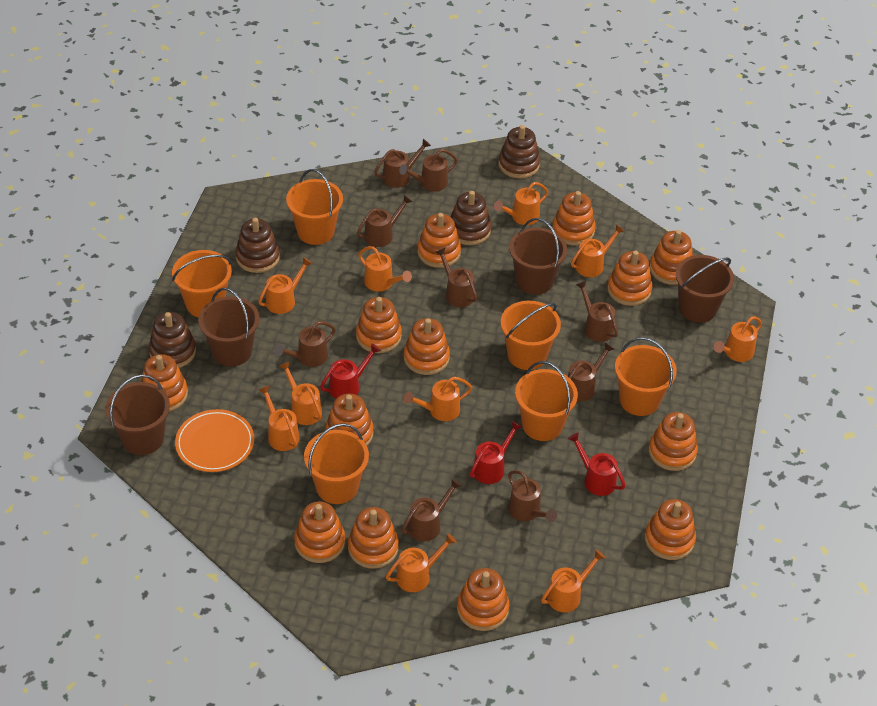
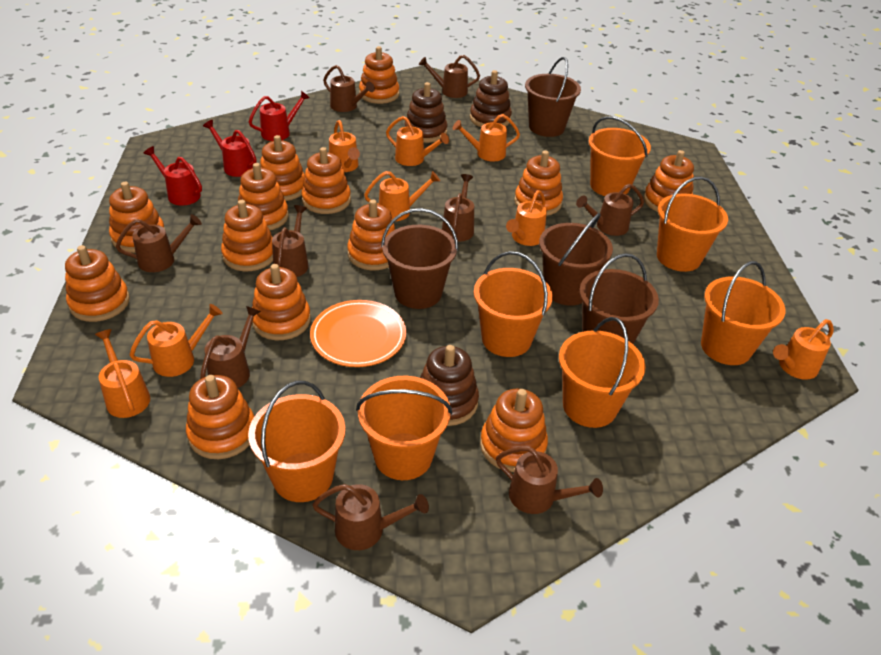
brown stacking toy: 4 -> 3
orange bucket: 6 -> 7
orange watering can: 10 -> 8

